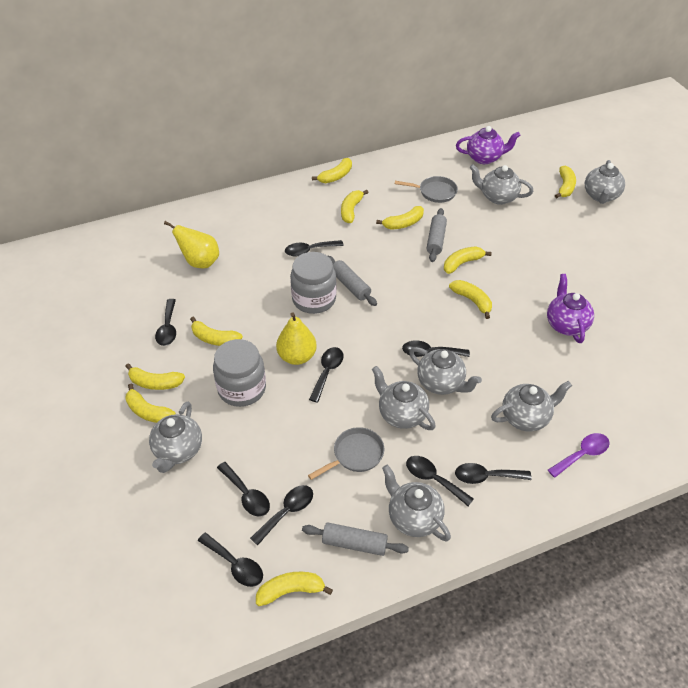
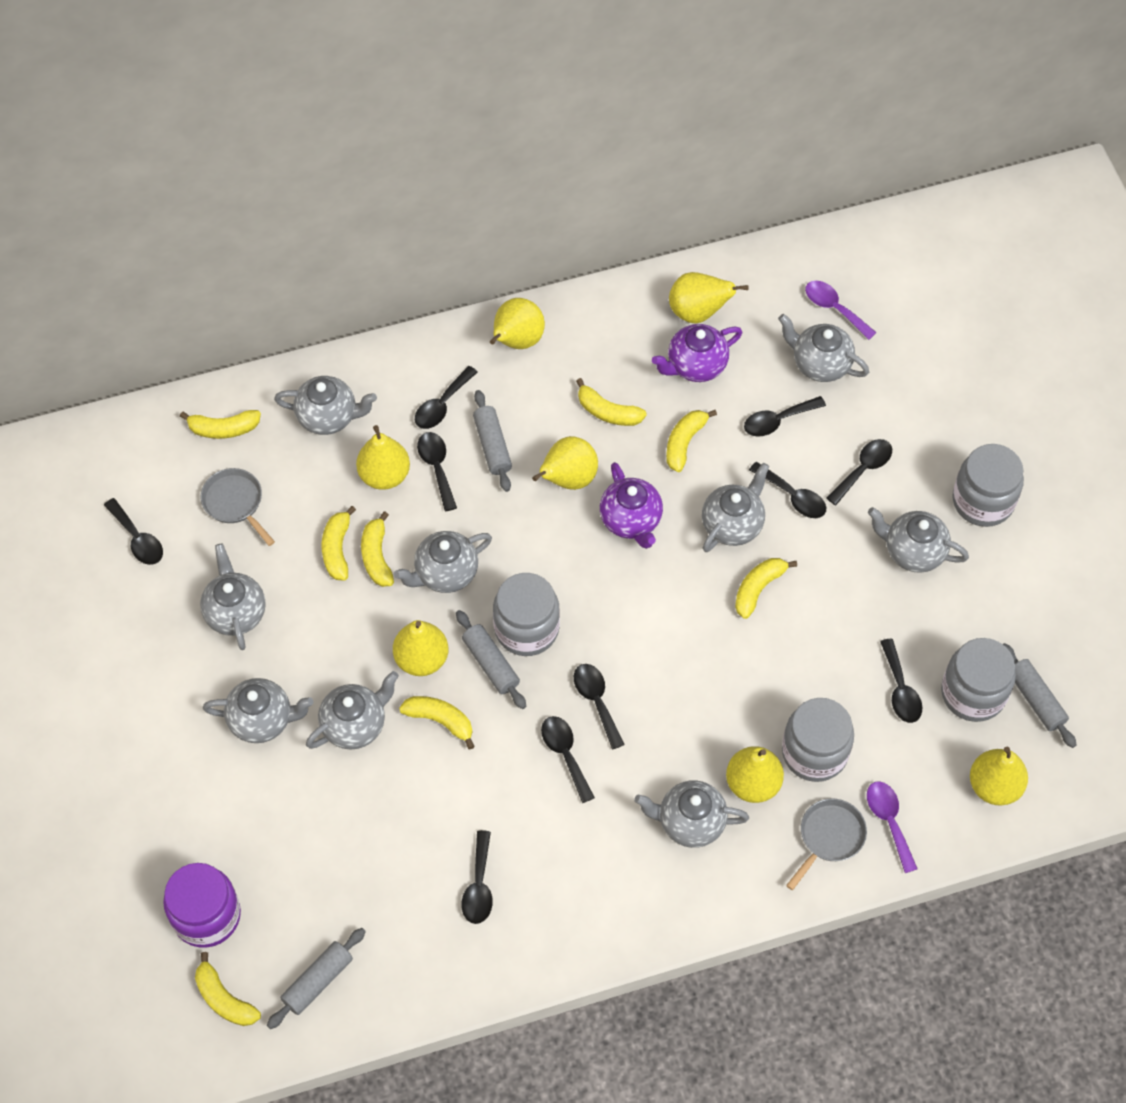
black spoon: 9 -> 10
grey jar: 2 -> 4
grey rolling pin: 3 -> 4
grey teapot: 7 -> 9
purple jar: 0 -> 1
purple spoon: 1 -> 2
yellow banana: 10 -> 8
yellow pear: 2 -> 7

